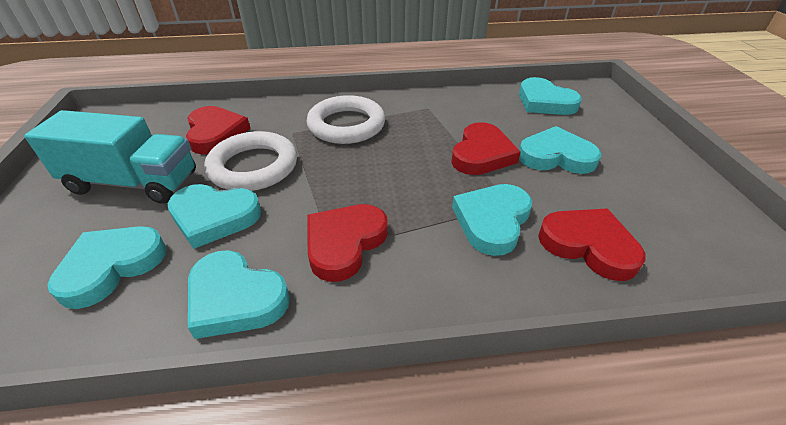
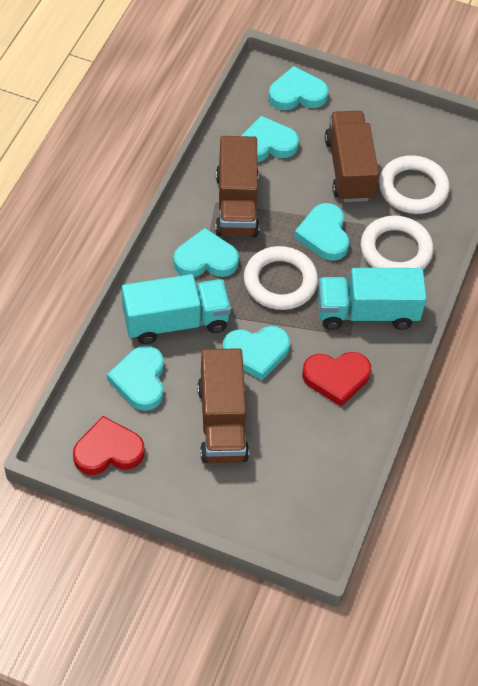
brown truck: 0 -> 3
red heart: 4 -> 2
turquoise truck: 1 -> 2
white ring: 2 -> 3

